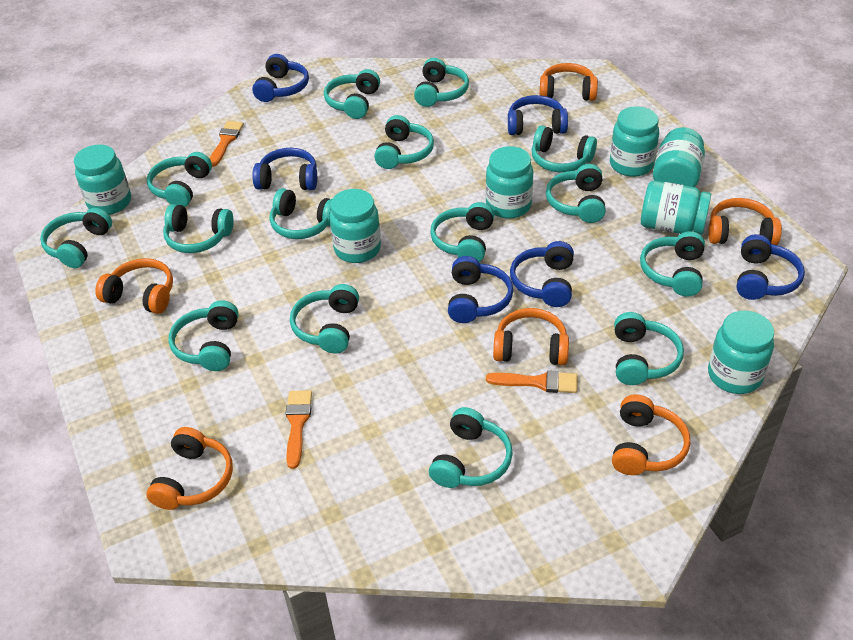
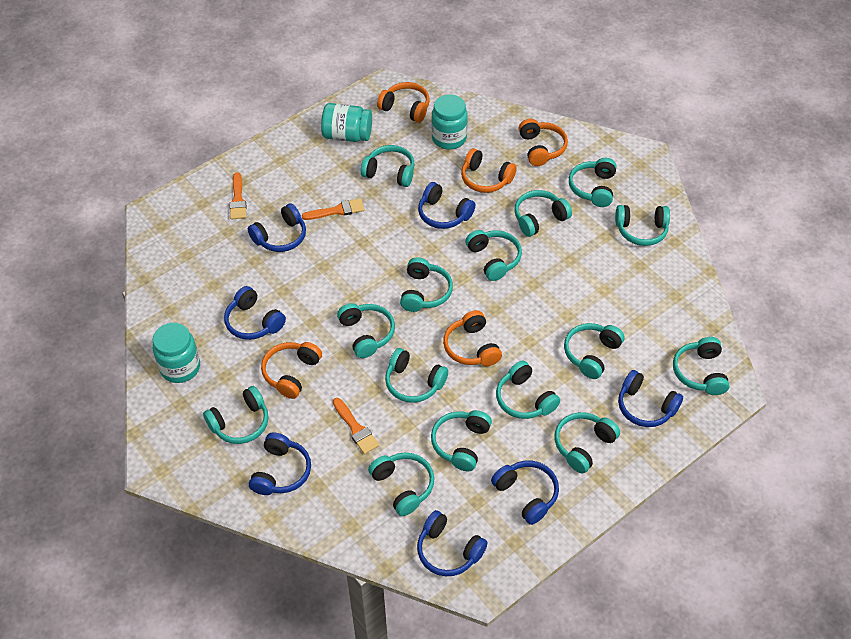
blue headphones: 6 -> 7
orange headphones: 6 -> 5
turquoise jar: 7 -> 3

